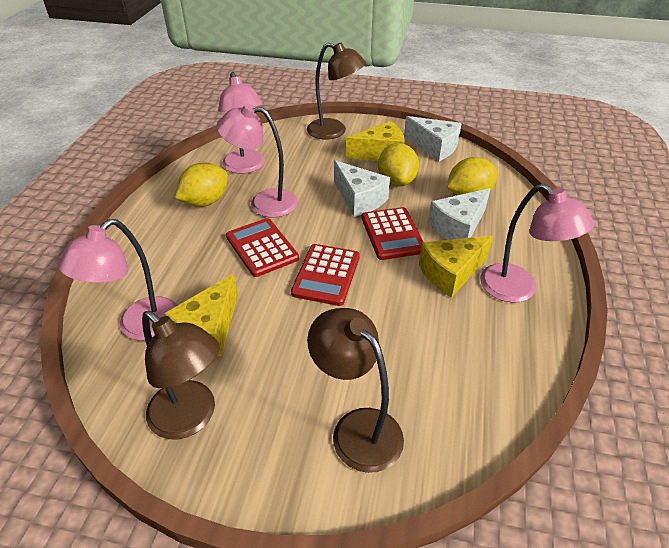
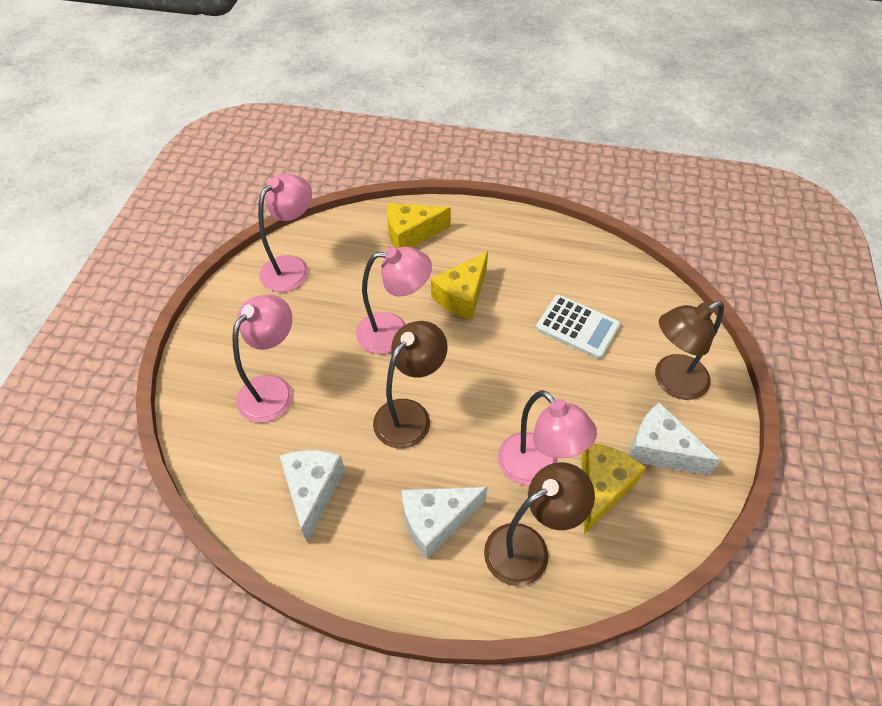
red calculator: 3 -> 0
white calculator: 0 -> 1
yellow lemon: 3 -> 0

